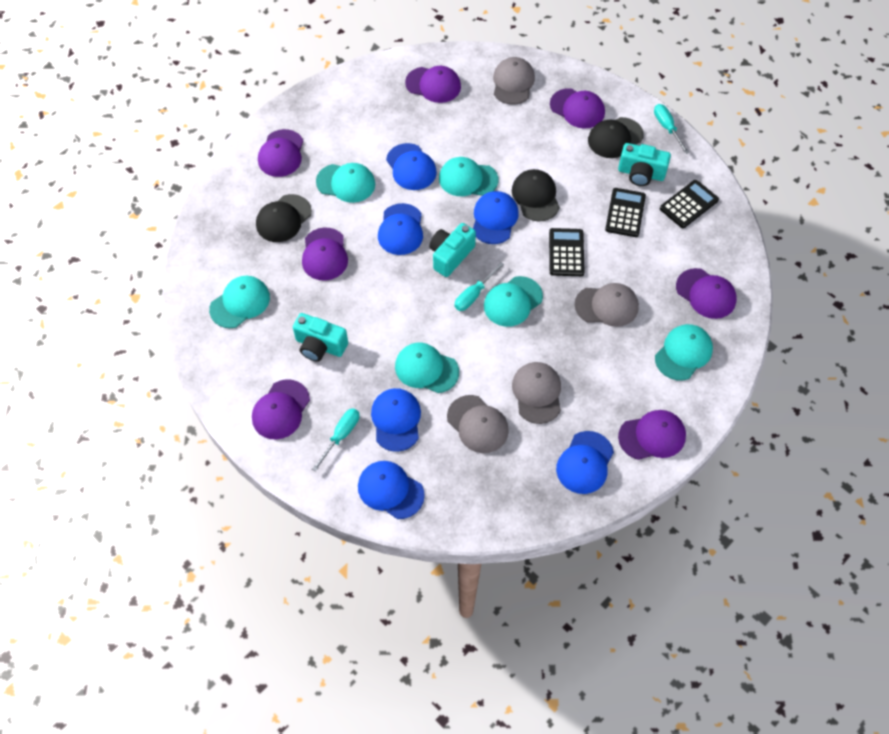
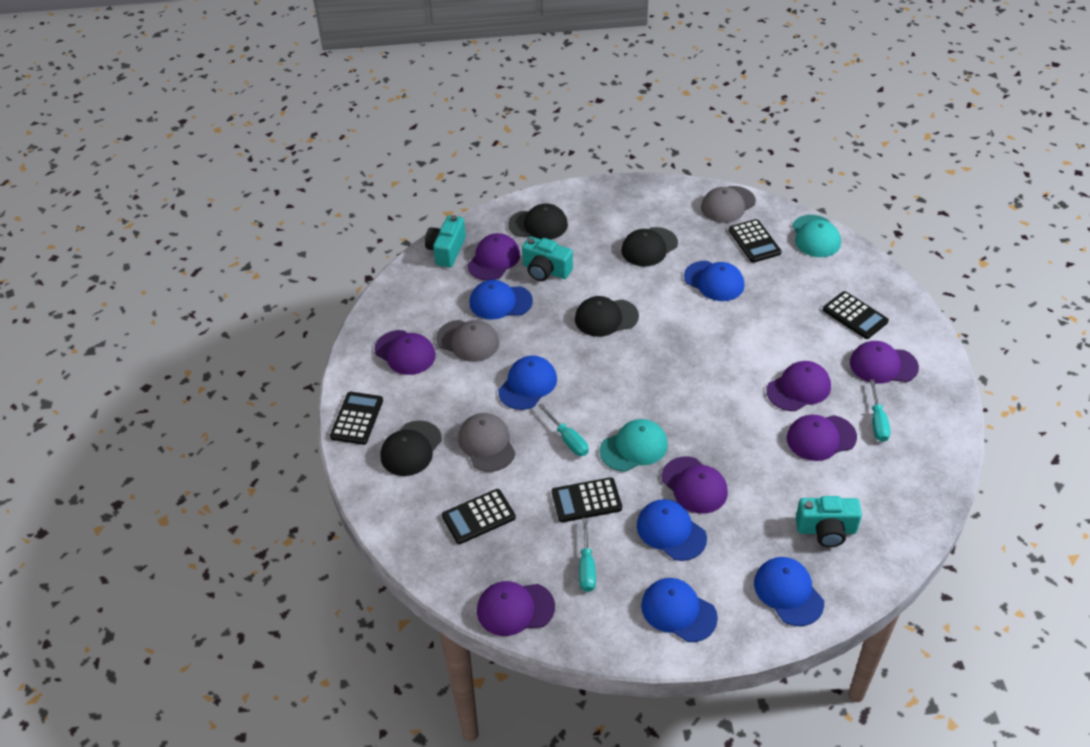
black calculator: 3 -> 5
black cap: 3 -> 4
grey cap: 4 -> 3
turquoise cap: 6 -> 2

